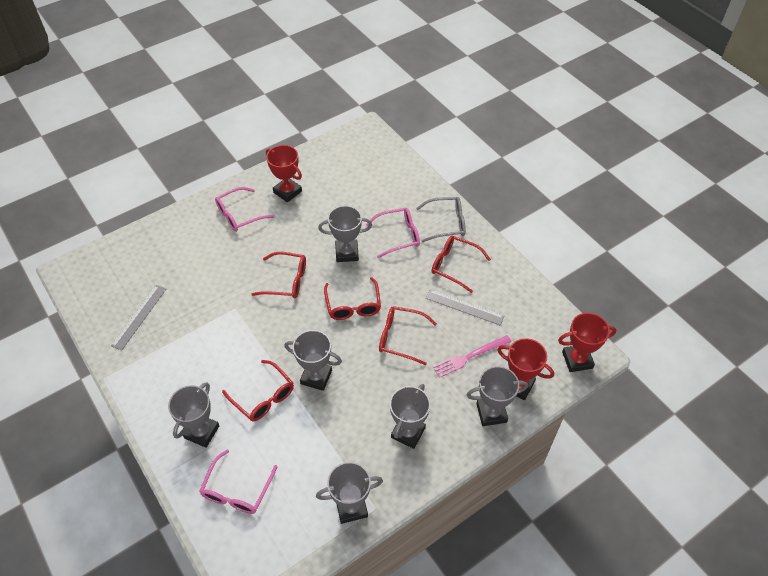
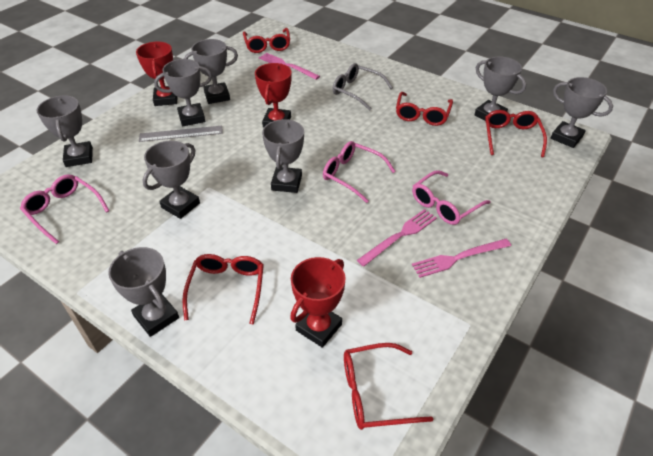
grey ruler: 2 -> 1
grey trophy: 6 -> 8
pink fork: 1 -> 3

